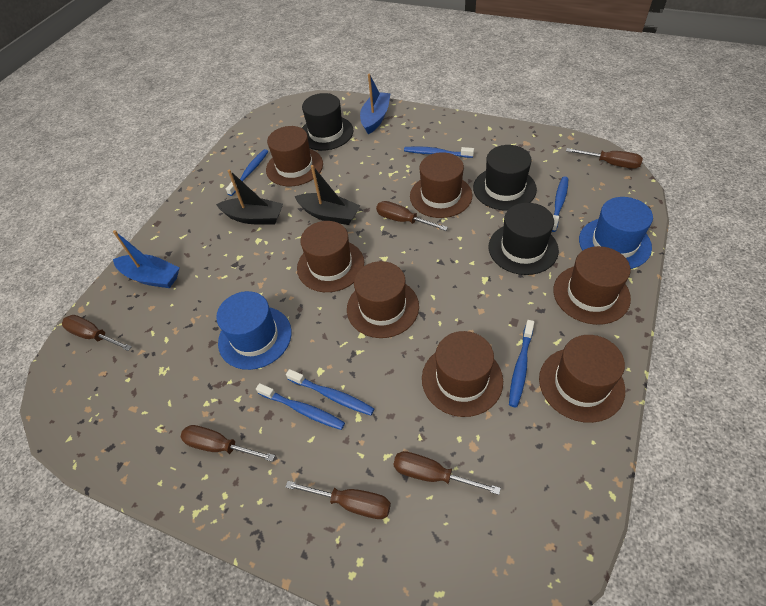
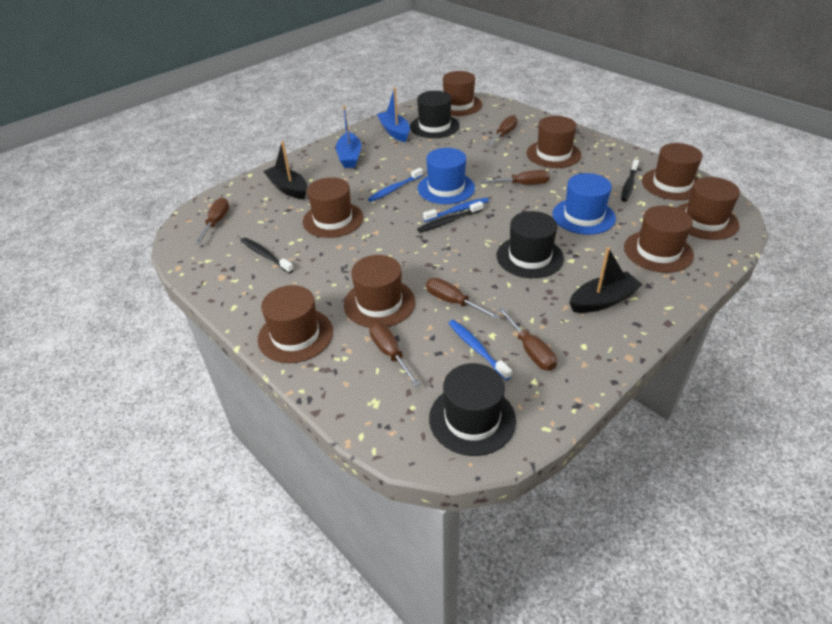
black toothbrush: 0 -> 3
blue toothbrush: 6 -> 3
brown hat: 7 -> 8

